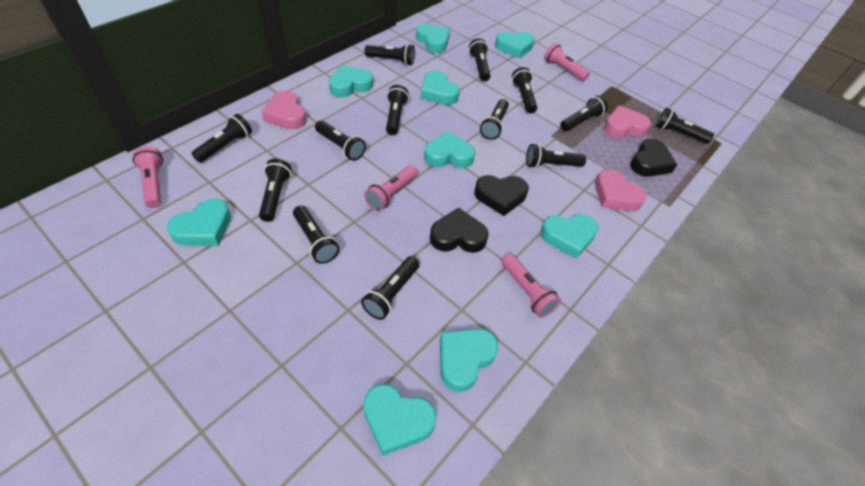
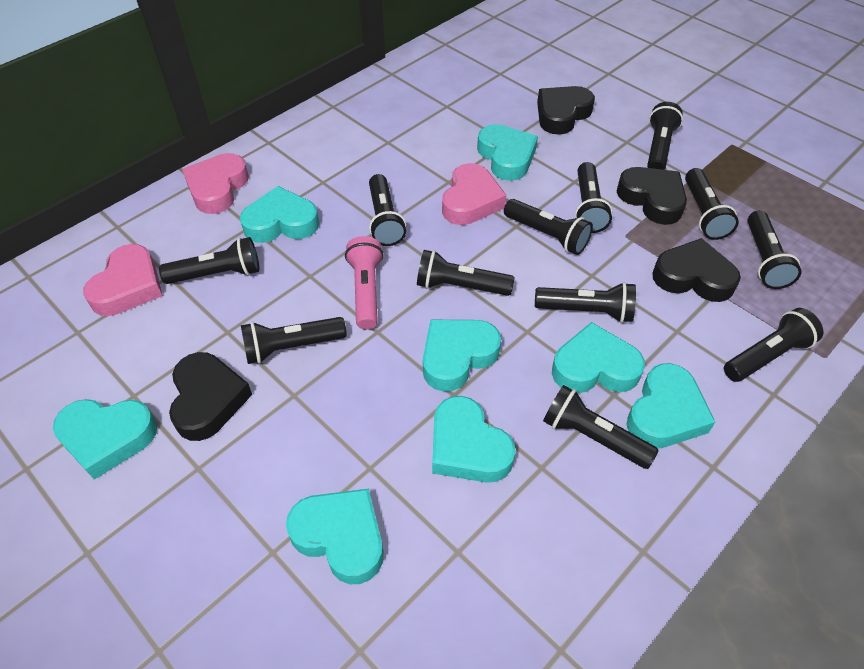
black flashlight: 13 -> 12
black heart: 3 -> 4
pink flashlight: 4 -> 1
turquoise heart: 9 -> 8

